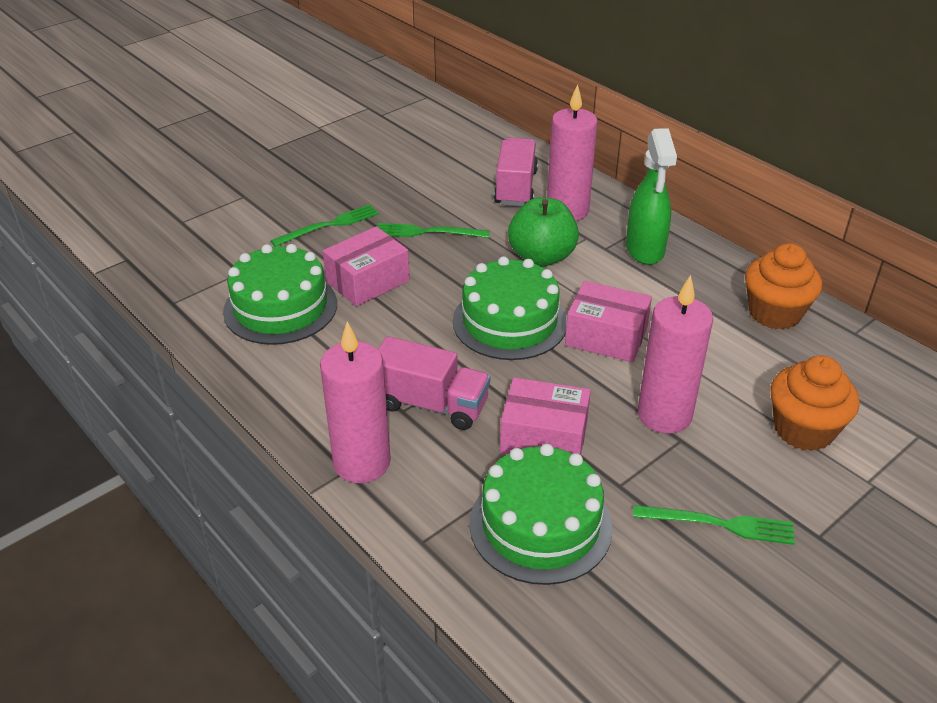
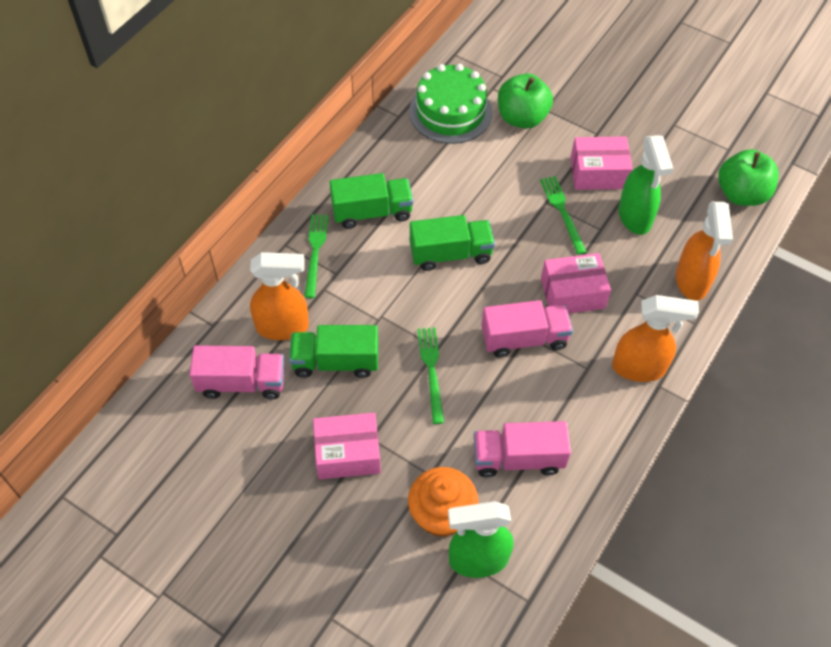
green apple: 1 -> 2
green cake: 3 -> 1
green spray bottle: 1 -> 2
green truck: 0 -> 3
orange cupcake: 2 -> 1
orange spray bottle: 0 -> 3
pink candle: 3 -> 0
pink truck: 2 -> 3

